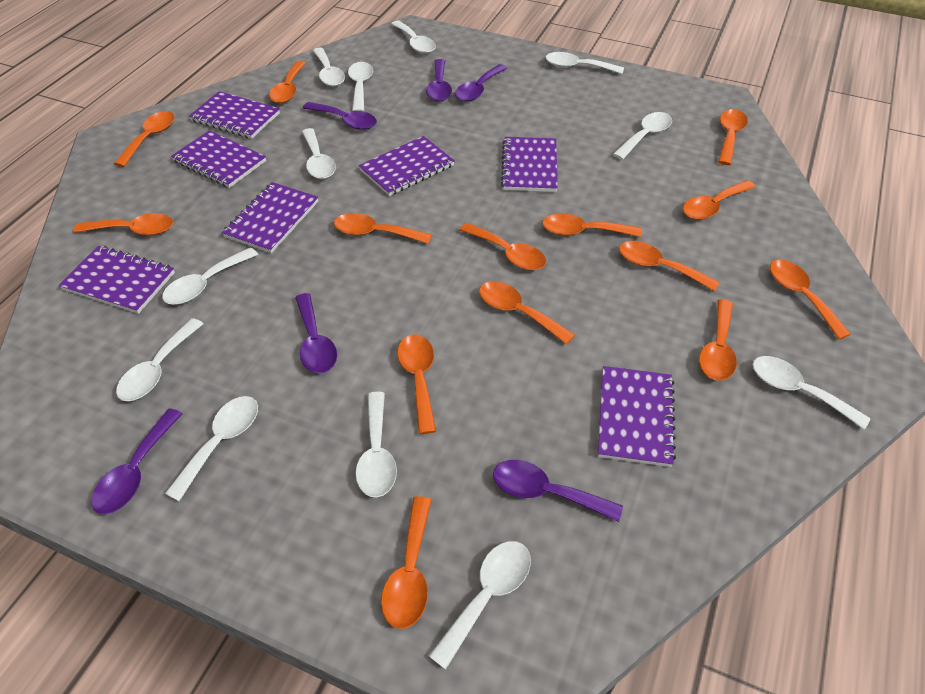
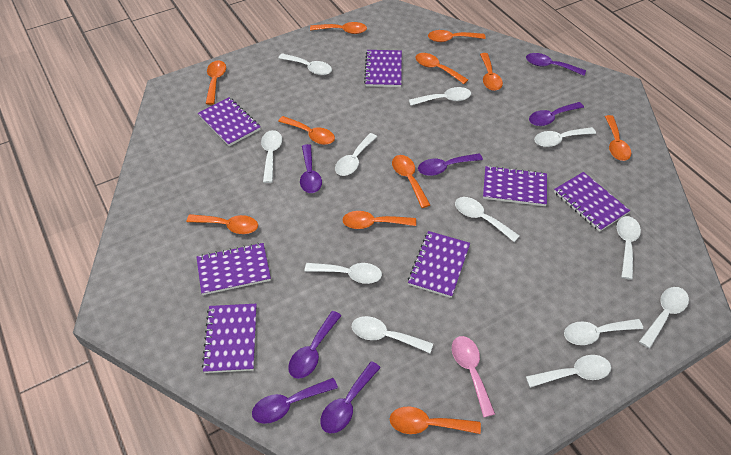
orange spoon: 14 -> 11
pink spoon: 0 -> 1
purple spoon: 6 -> 7

